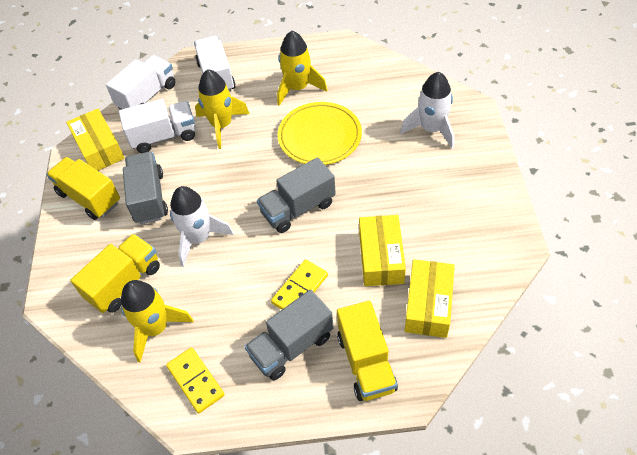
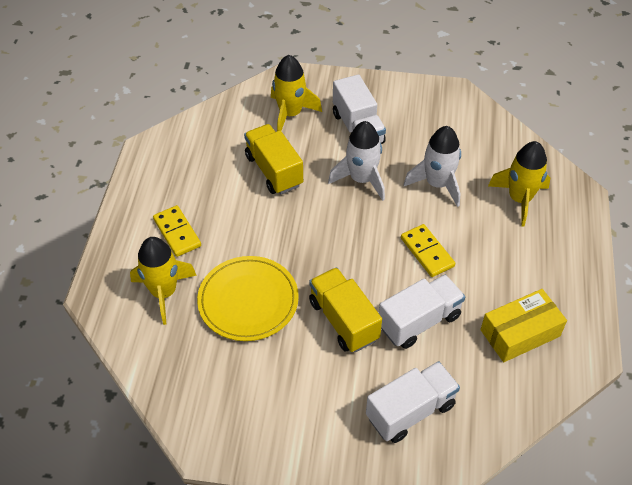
grey truck: 3 -> 0
yellow box: 3 -> 1
yellow truck: 3 -> 2

